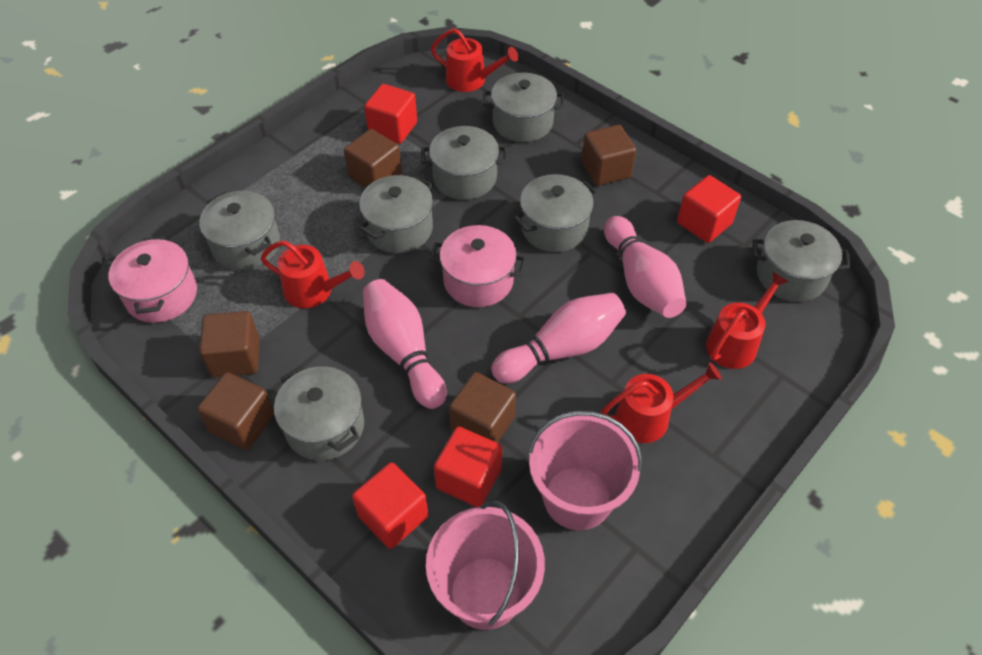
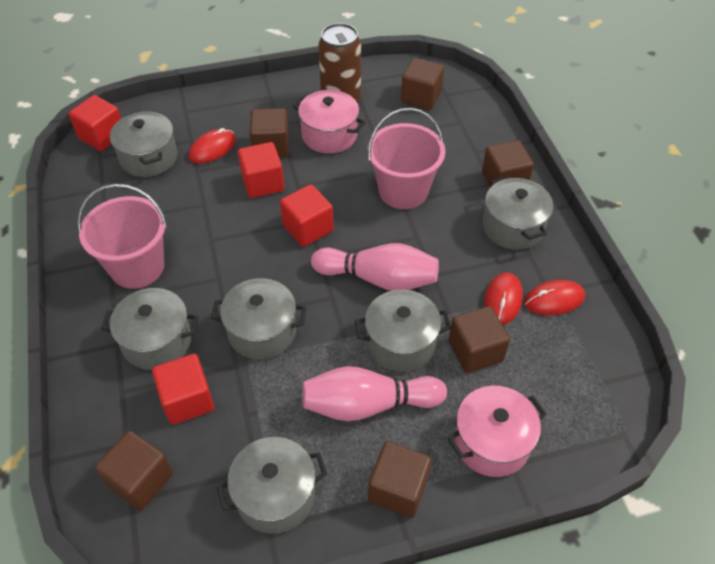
brown can: 0 -> 1
brown cube: 5 -> 6
grey pot: 7 -> 6
pink bowling pin: 3 -> 2
red mouse: 0 -> 3
red watering can: 4 -> 0

